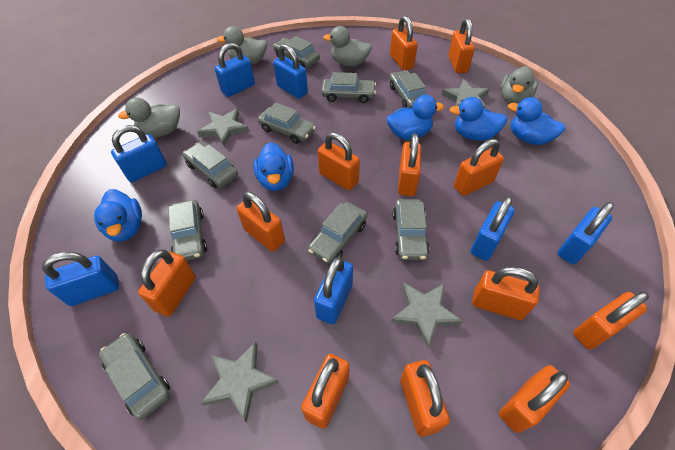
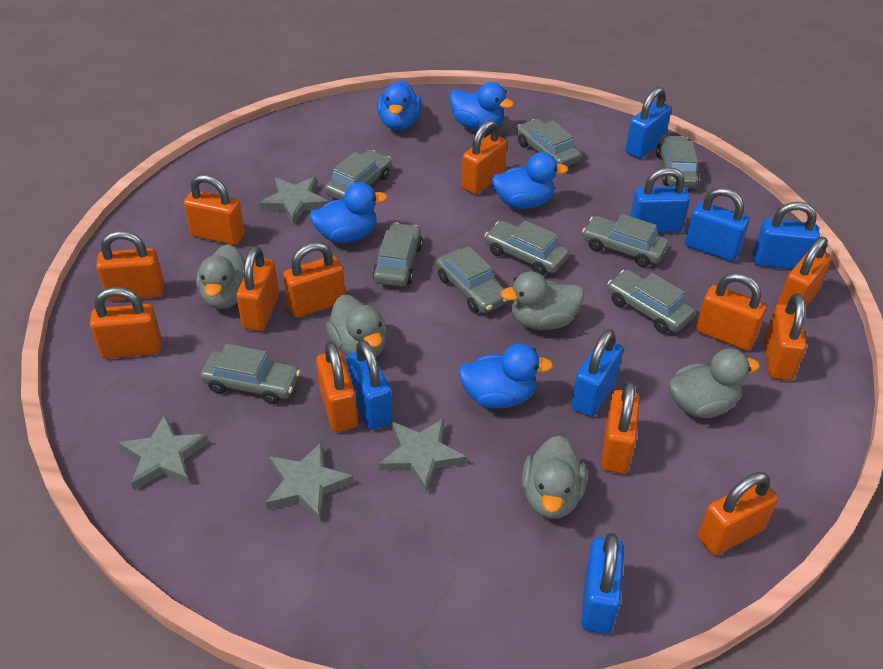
grey duck: 4 -> 5

